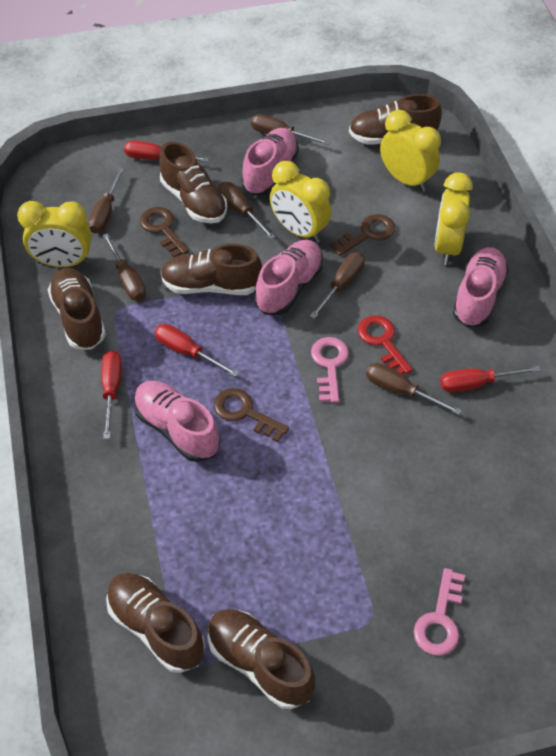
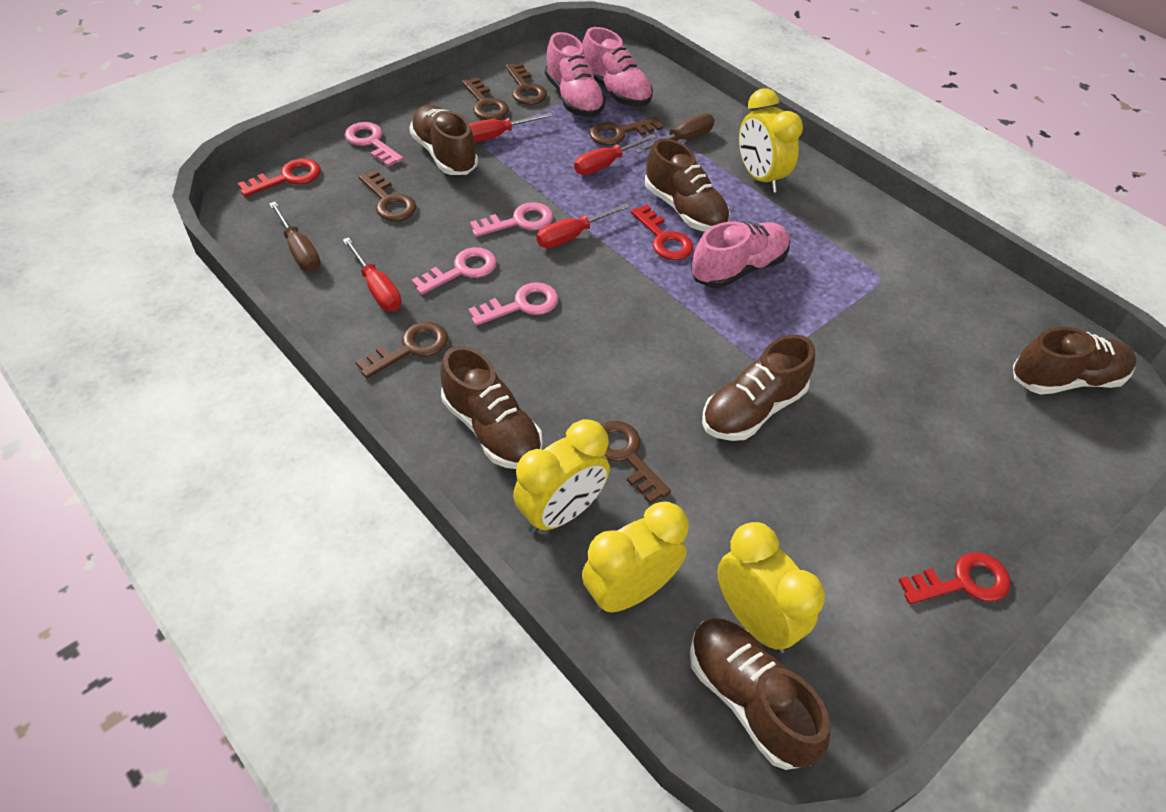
brown key: 3 -> 6
brown screwdriver: 6 -> 2
pink key: 2 -> 4
pink shoe: 4 -> 3
red key: 1 -> 3

